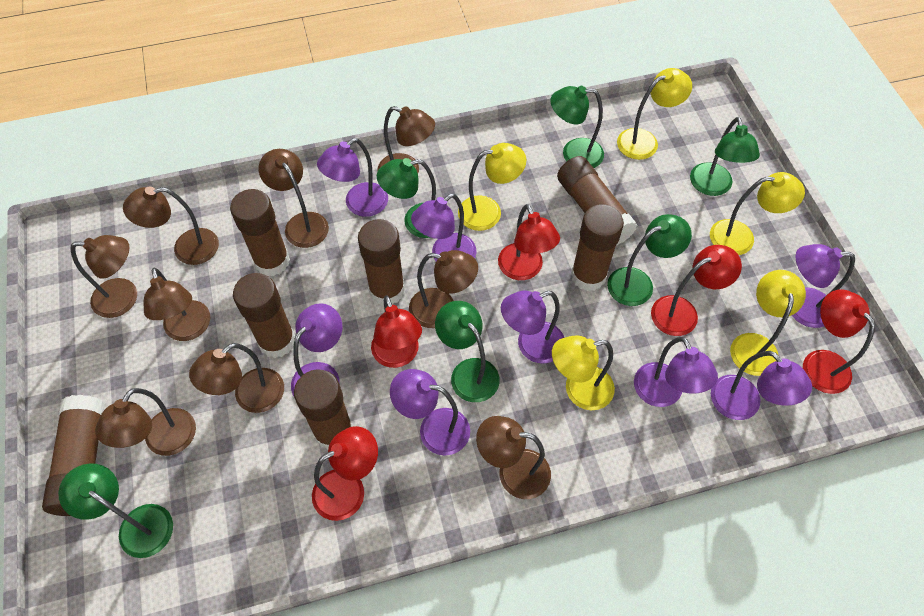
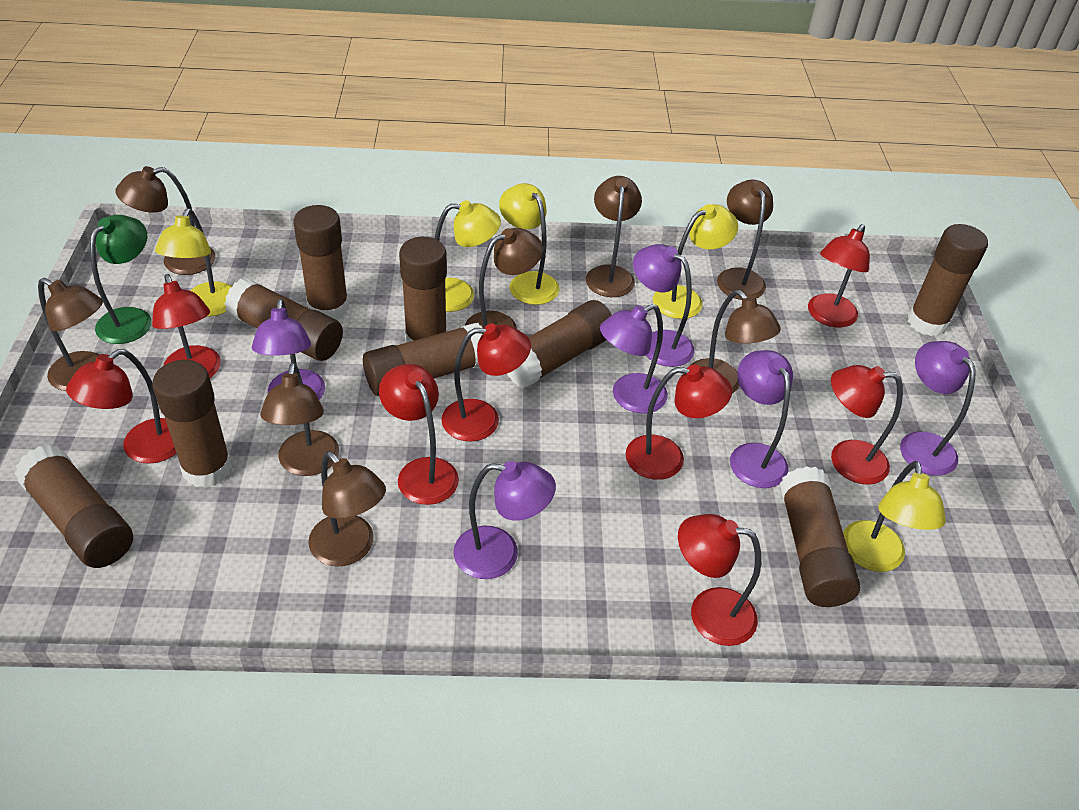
brown glue stick: 7 -> 9
brown lamp: 9 -> 8
green lamp: 6 -> 1
purple lamp: 8 -> 6
red lamp: 5 -> 8

